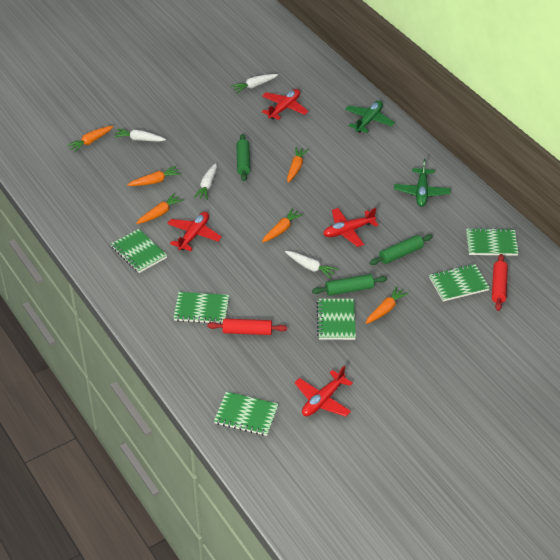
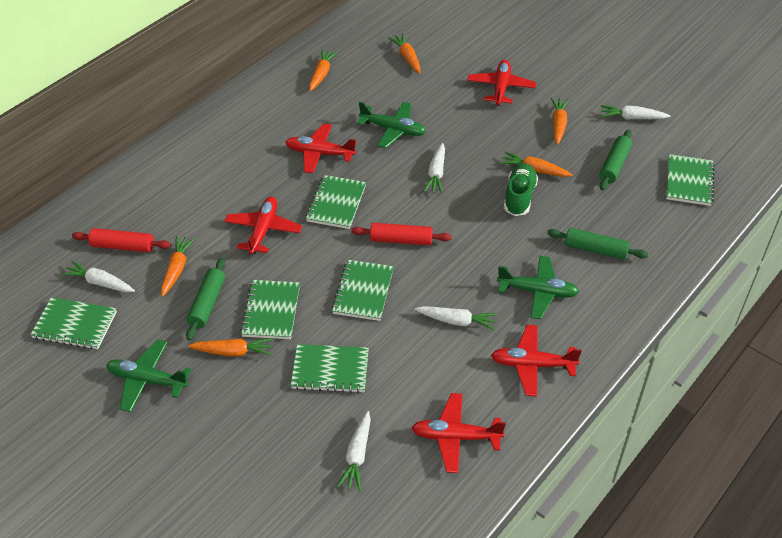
green plane: 2 -> 3
green shoe: 0 -> 1
red plane: 4 -> 5
white carrot: 4 -> 5

